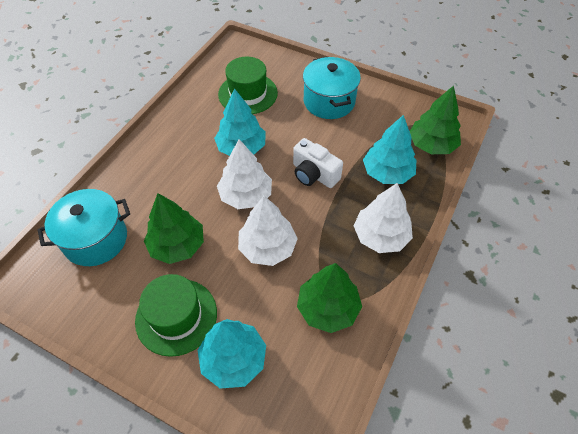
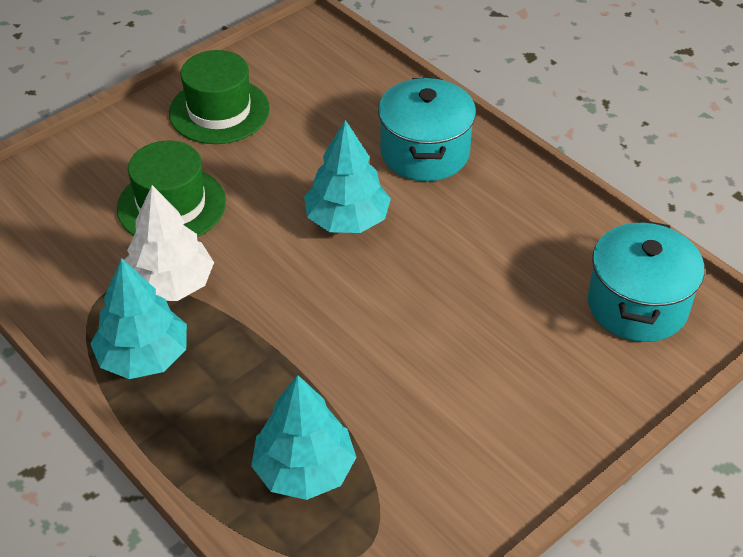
green tree: 3 -> 0
white camera: 1 -> 0
white tree: 3 -> 1

